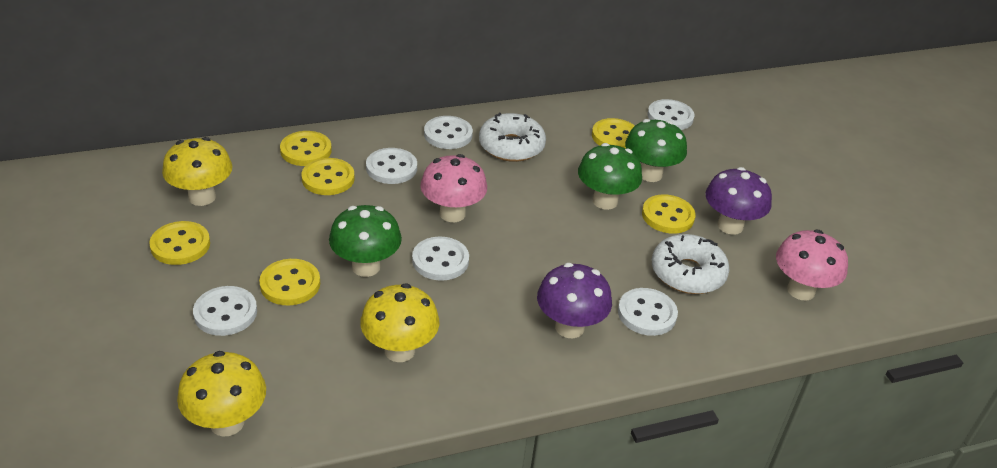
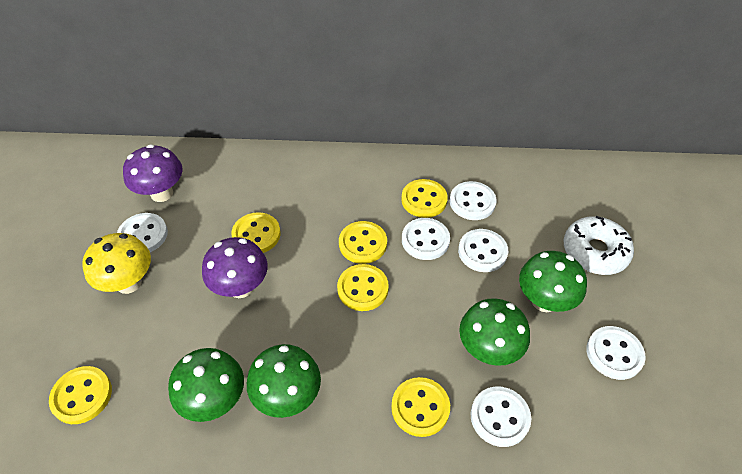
green mushroom: 3 -> 4
pink mushroom: 2 -> 0
white donut: 2 -> 1
yellow mushroom: 3 -> 1

